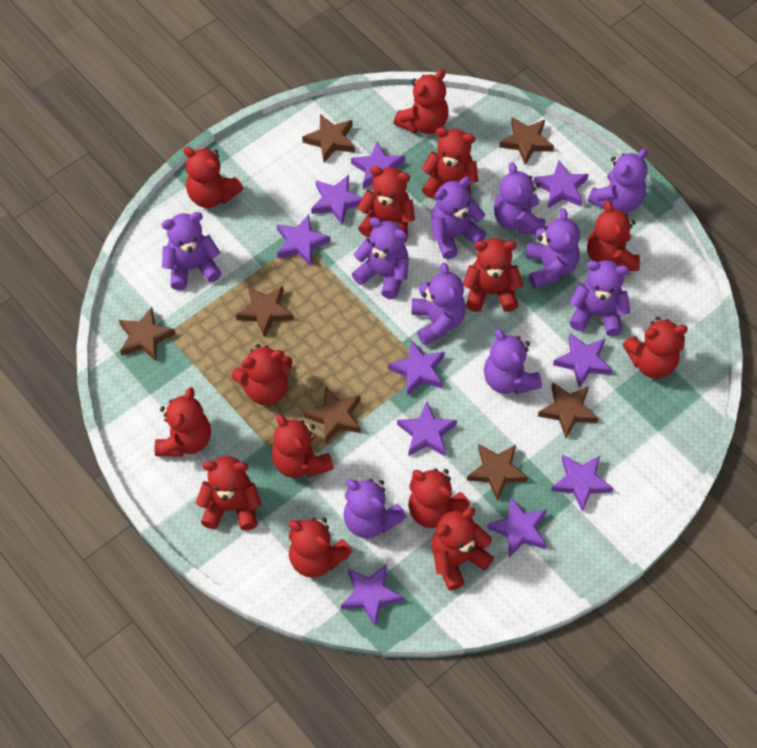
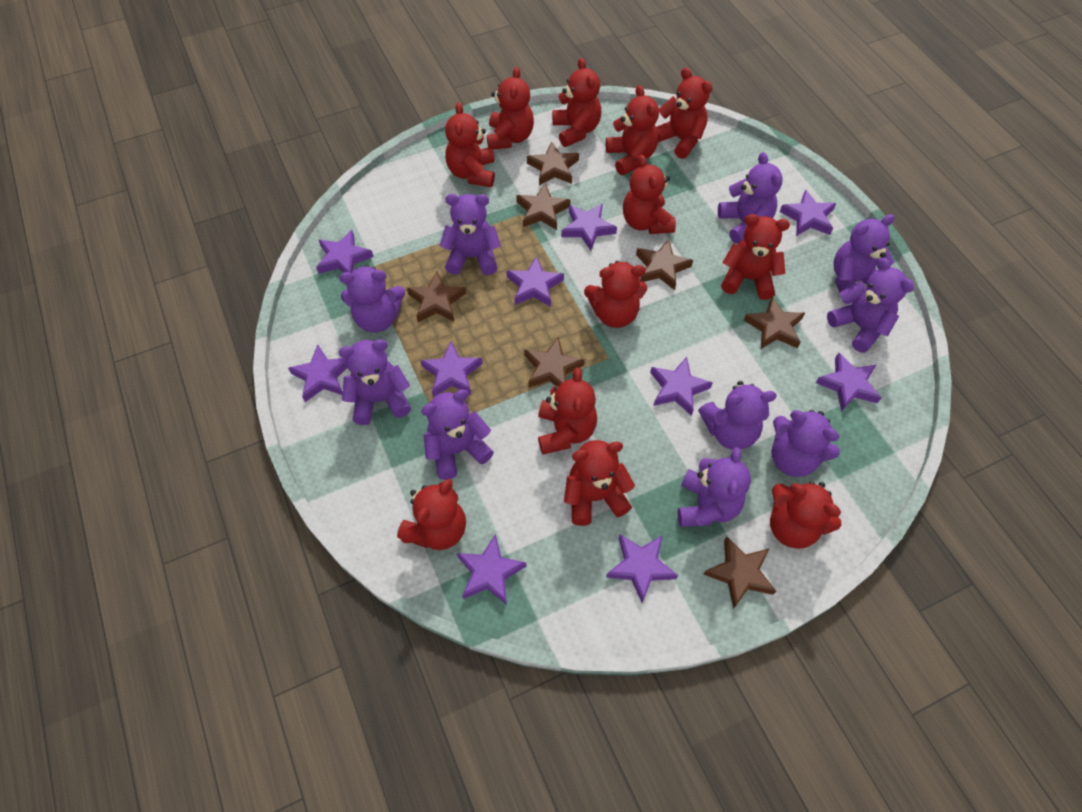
red teddy bear: 14 -> 12

